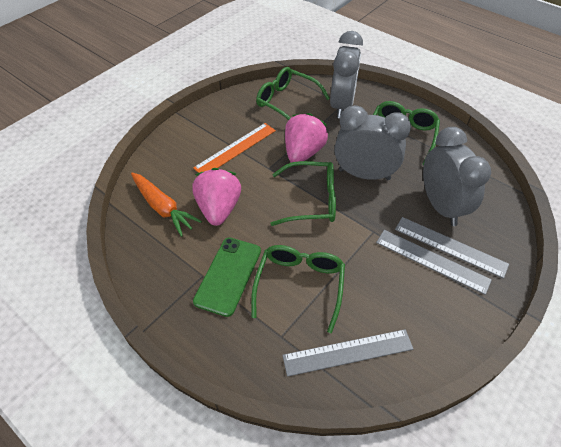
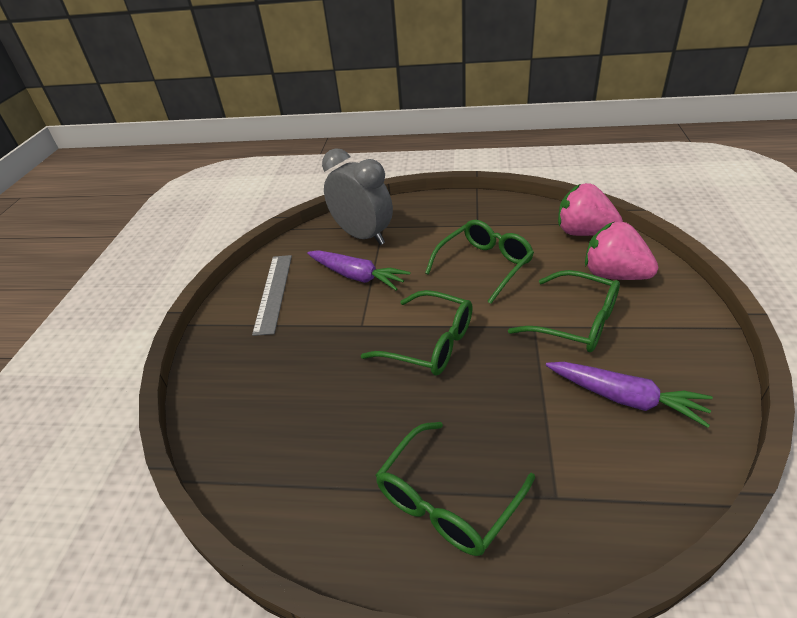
green phone: 1 -> 0
grey clock: 3 -> 1
grey ruler: 3 -> 1
orange carrot: 1 -> 0
orange ruler: 1 -> 0
purple carrot: 0 -> 2

